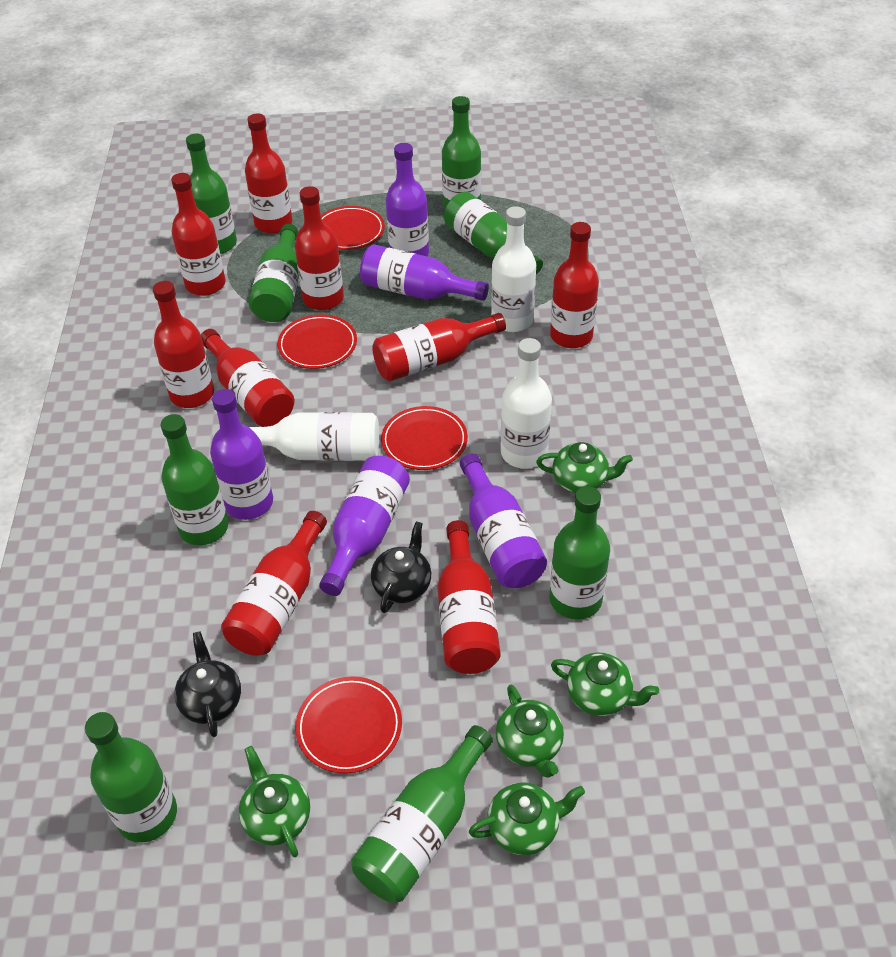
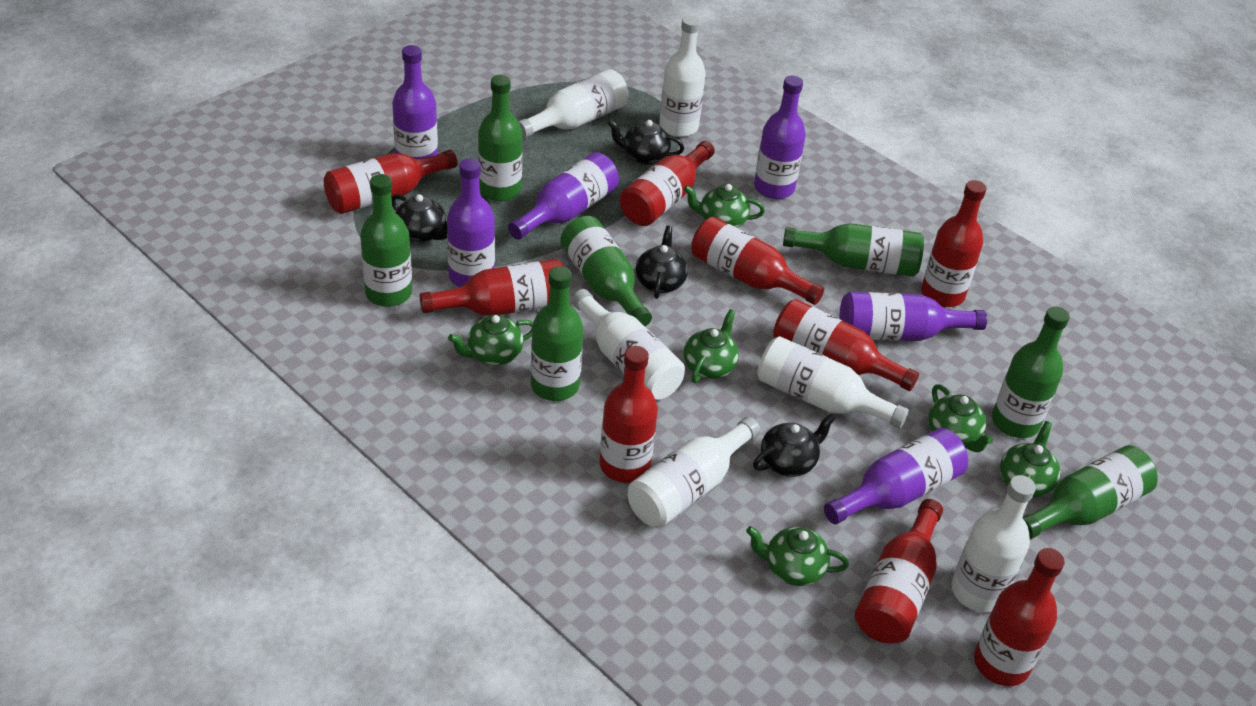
black teapot: 2 -> 4
green bottle: 8 -> 7
green teapot: 5 -> 6
purple bottle: 5 -> 6
red plate: 4 -> 0
white bottle: 3 -> 6

